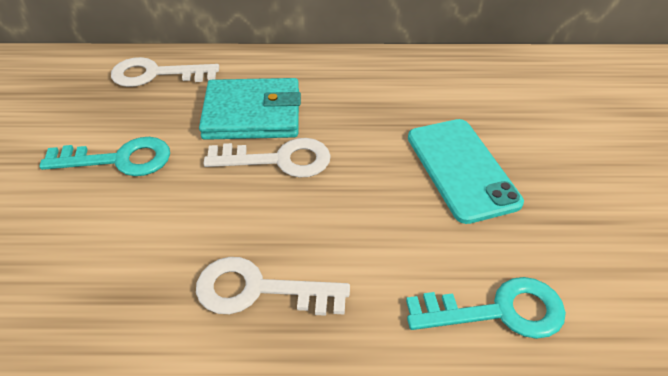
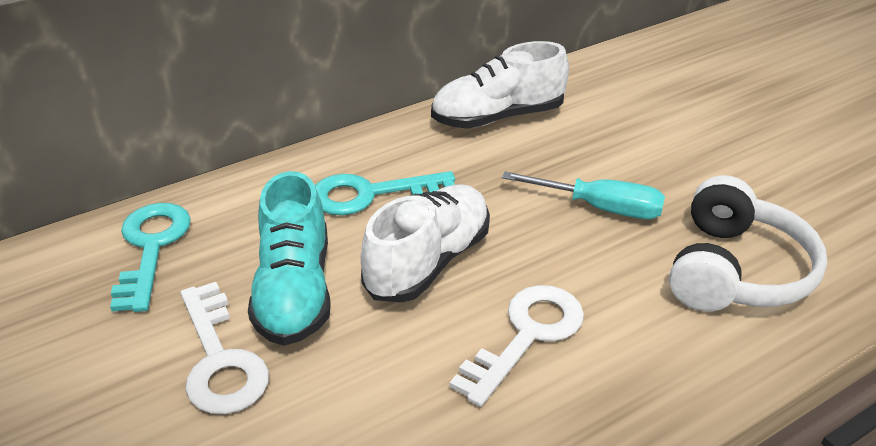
turquoise phone: 1 -> 0
turquoise screwdriver: 0 -> 1
turquoise shoe: 0 -> 1
turquoise wallet: 1 -> 0
white headphones: 0 -> 1
white key: 3 -> 2
white shoe: 0 -> 2

